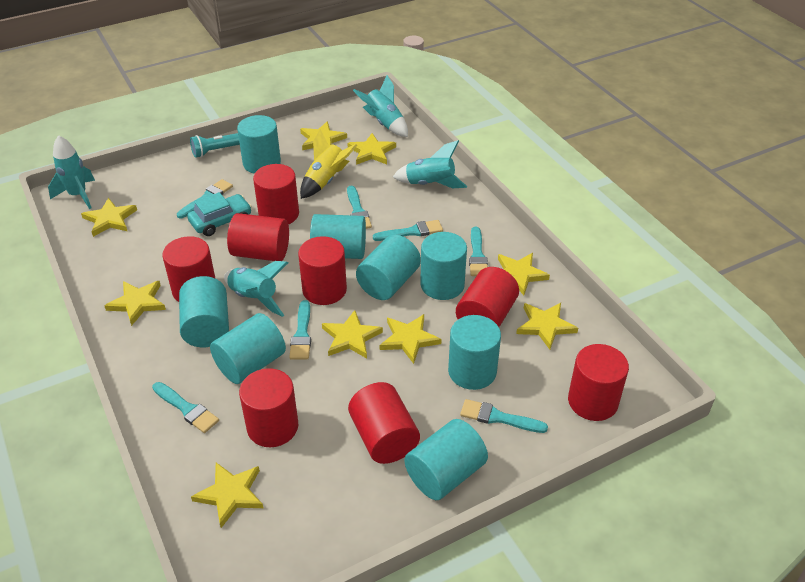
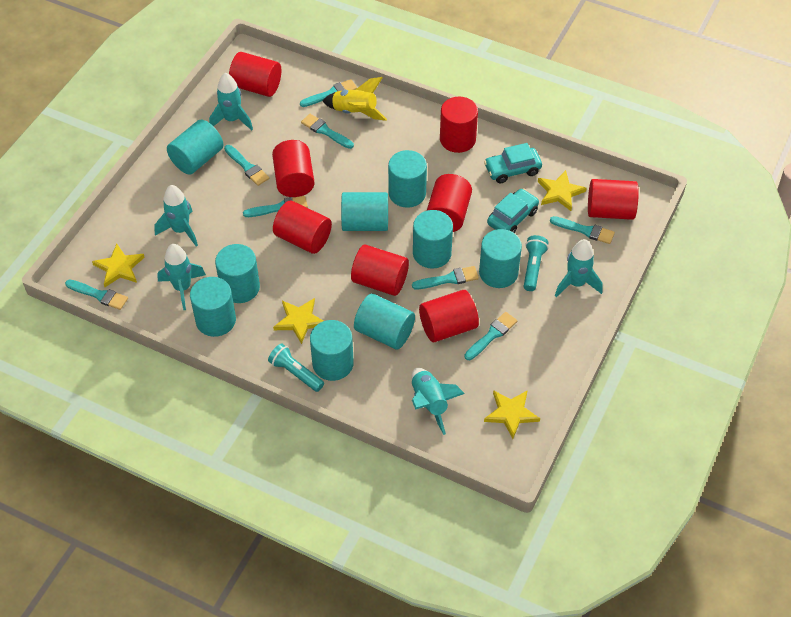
turquoise brush: 7 -> 8
turquoise car: 1 -> 2
turquoise cylinder: 8 -> 9
turquoise flashlight: 1 -> 2
turquoise rocket: 4 -> 5
yellow star: 9 -> 4

